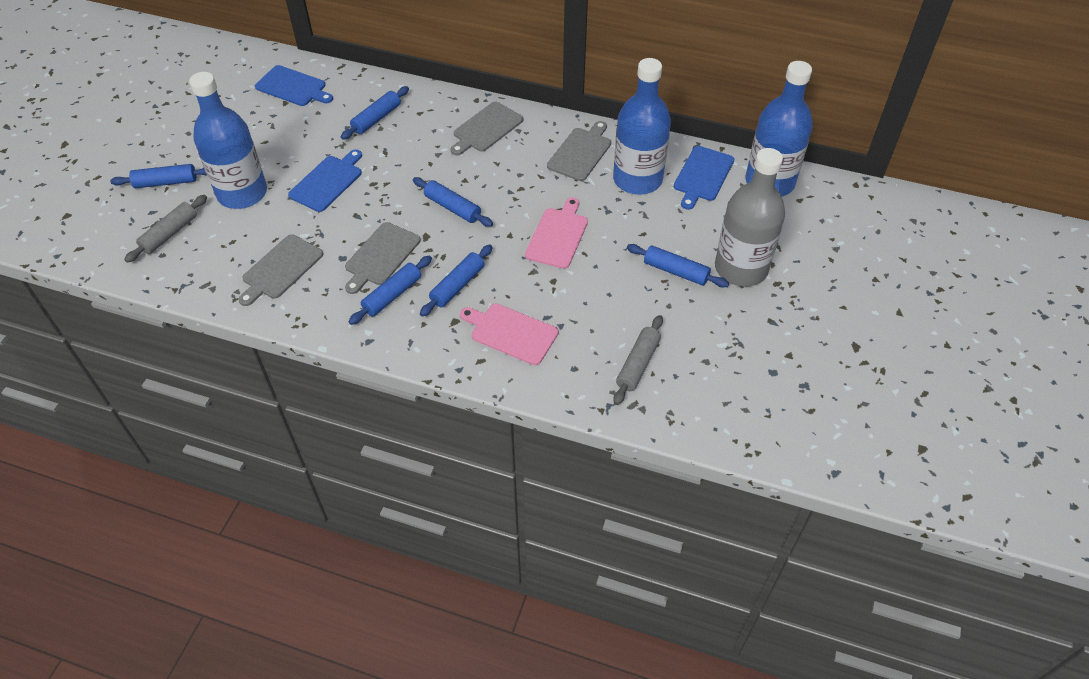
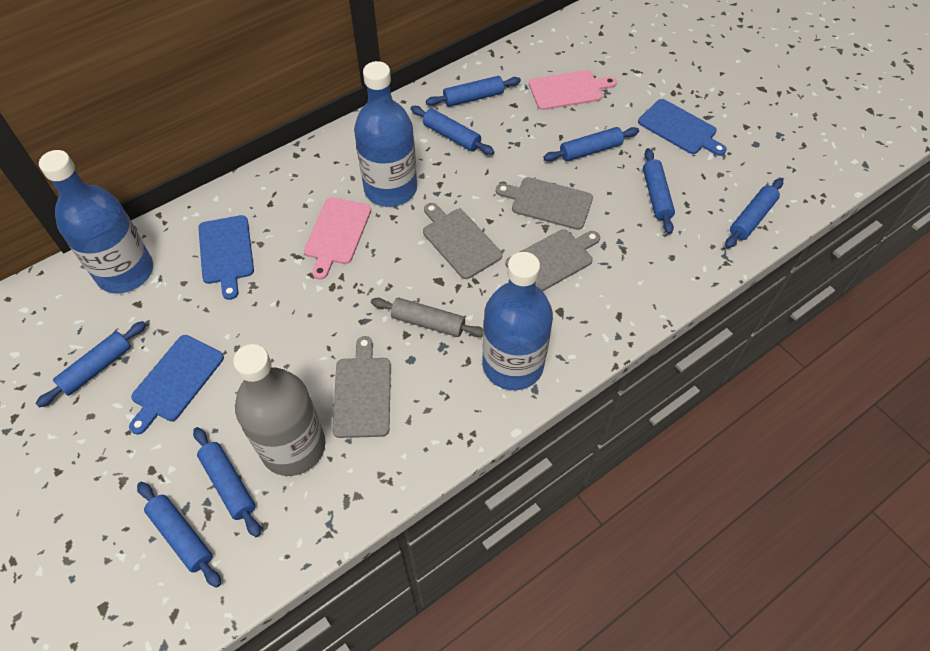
blue rolling pin: 6 -> 8
grey rolling pin: 2 -> 1

